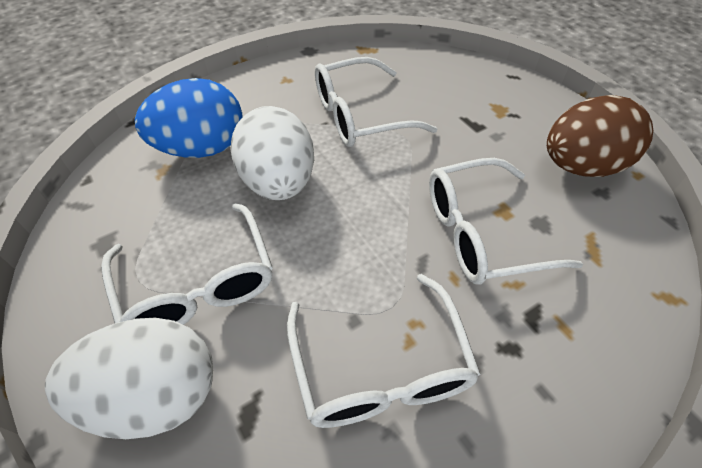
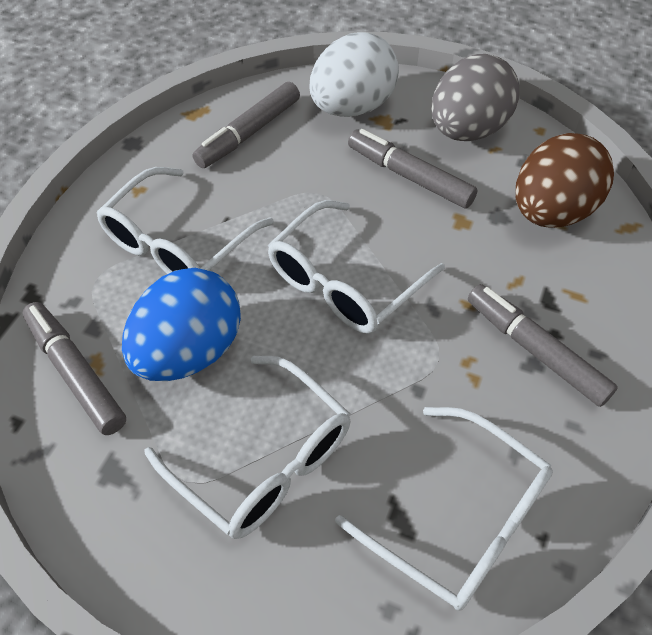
grey egg: 0 -> 1
grey marker: 0 -> 4
white egg: 2 -> 1

